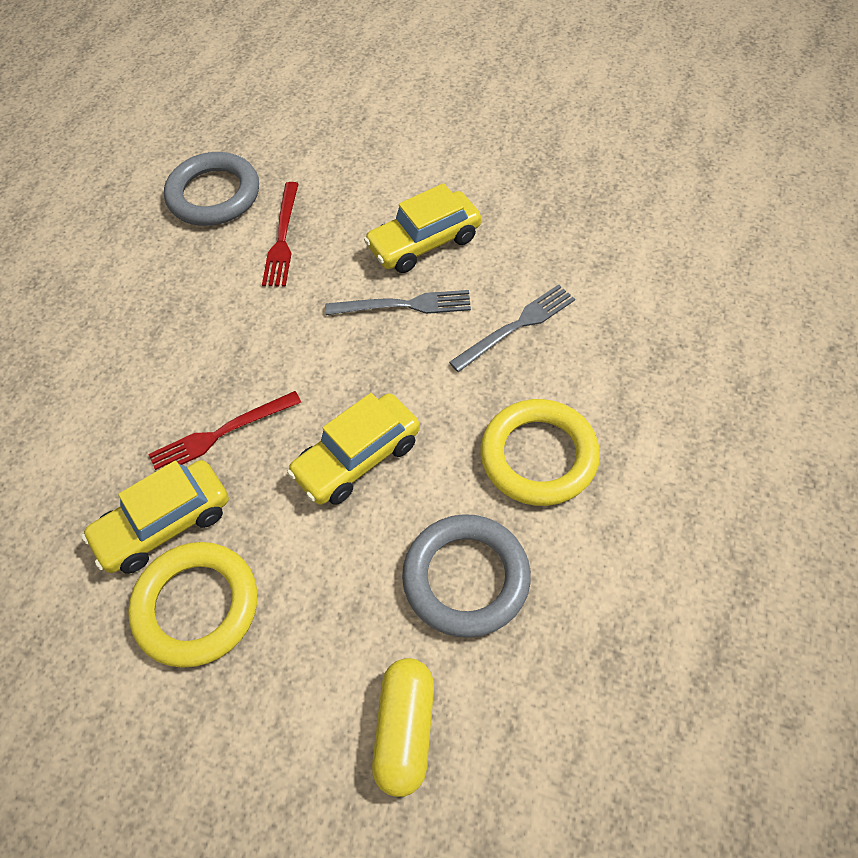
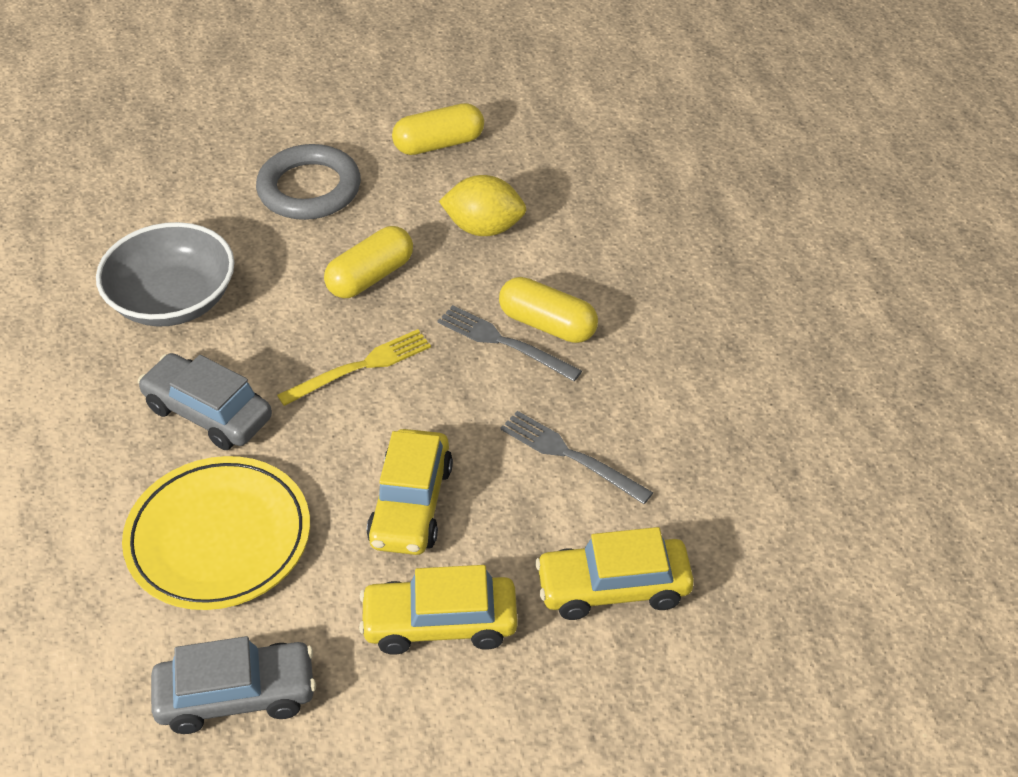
grey bowl: 0 -> 1
grey car: 0 -> 2
grey ring: 2 -> 1
red fork: 2 -> 0
yellow capsule: 1 -> 3
yellow fork: 0 -> 1
yellow lemon: 0 -> 1
yellow plate: 0 -> 1
yellow ring: 2 -> 0

